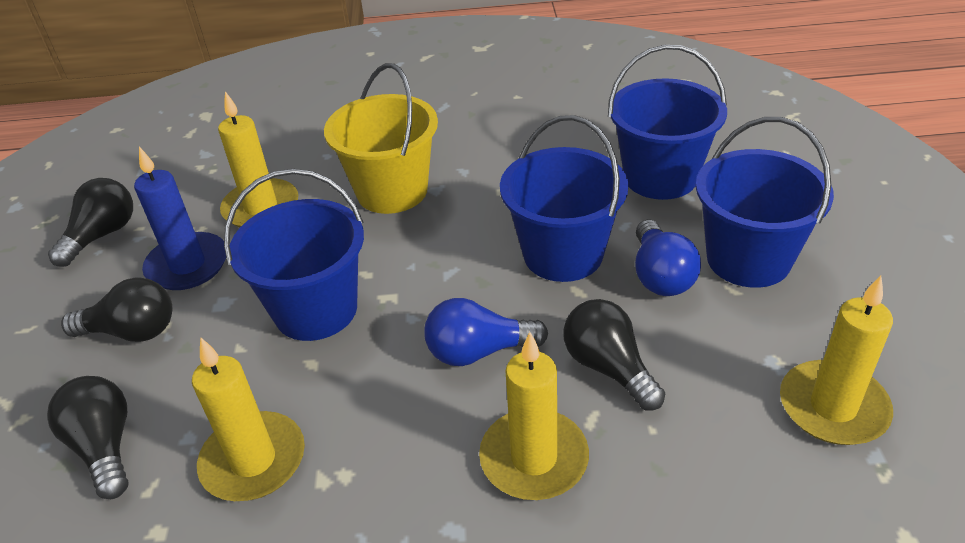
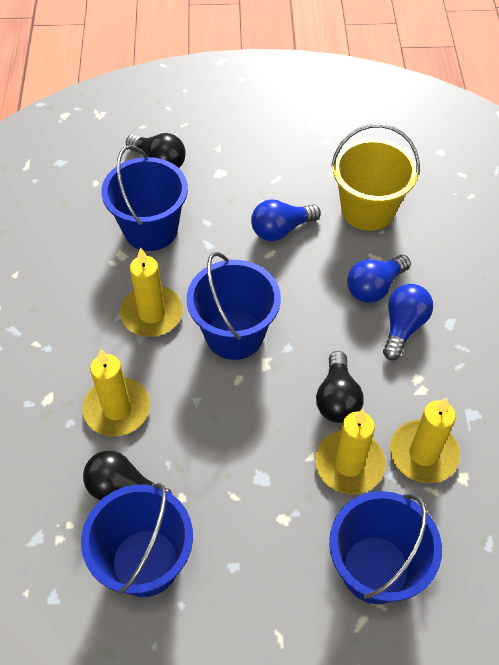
black light bulb: 4 -> 3
blue candle: 1 -> 0
blue light bulb: 2 -> 3

